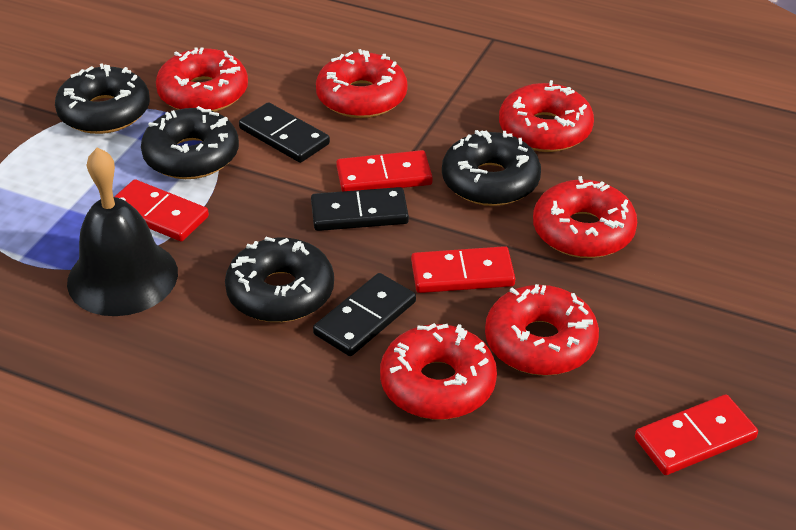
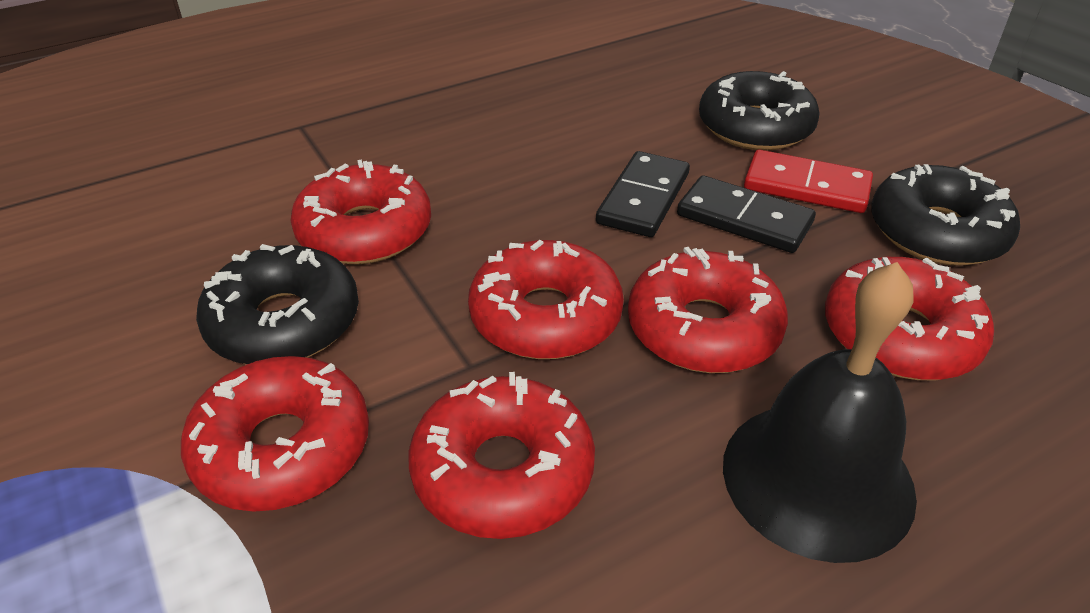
black domino: 3 -> 2
black donut: 4 -> 3
red domino: 4 -> 1

